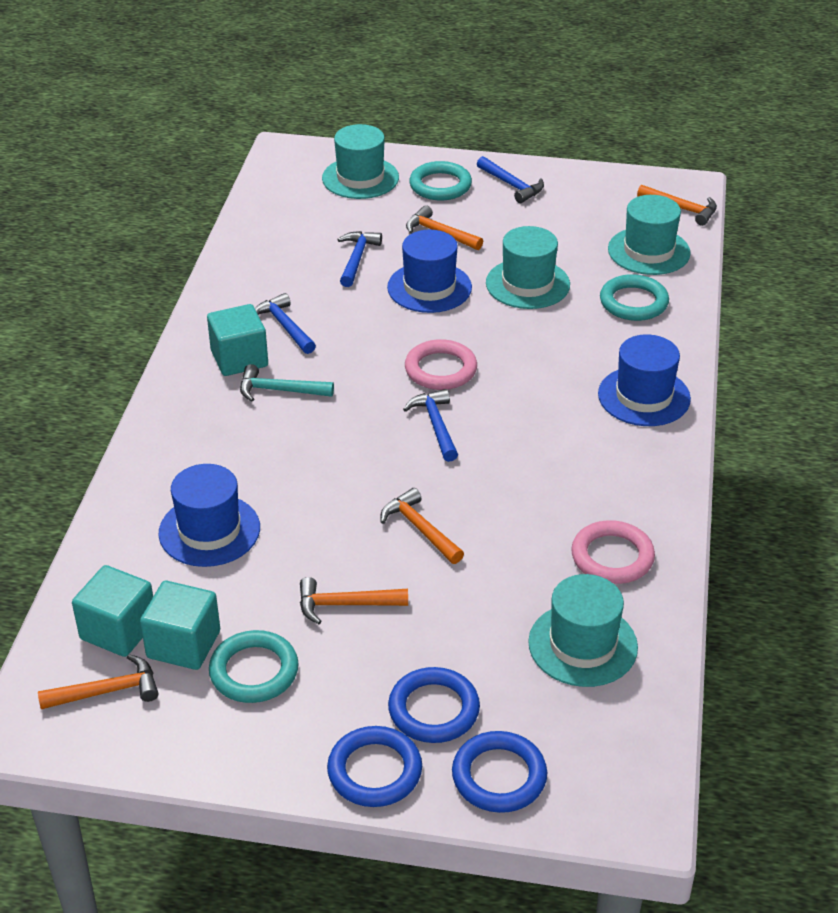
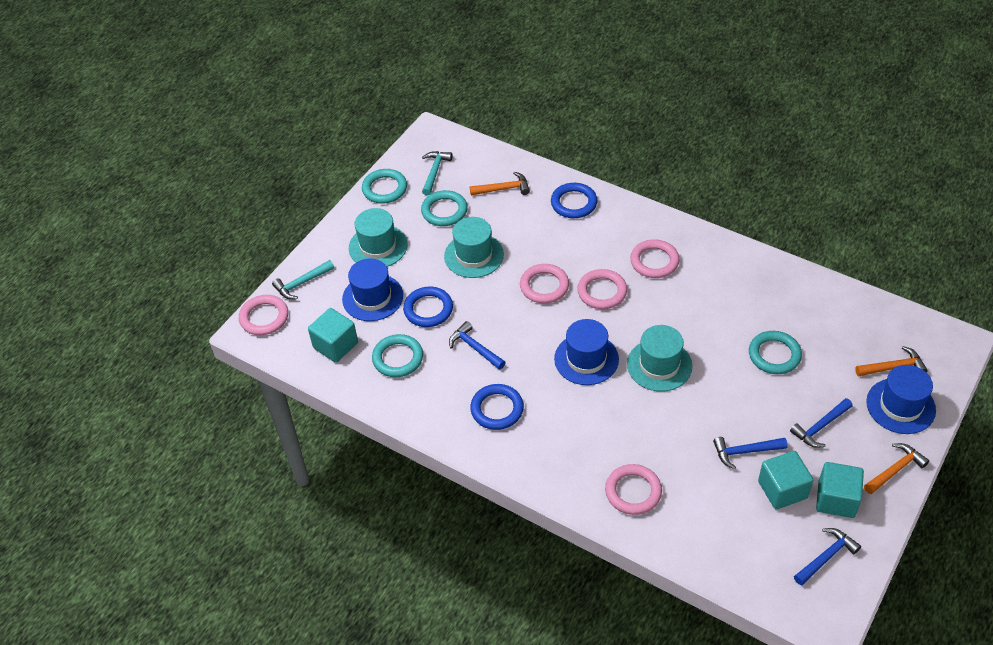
orange hammer: 5 -> 3
pink ring: 2 -> 5
turquoise hammer: 1 -> 2
turquoise hat: 4 -> 3
turquoise ring: 3 -> 4

